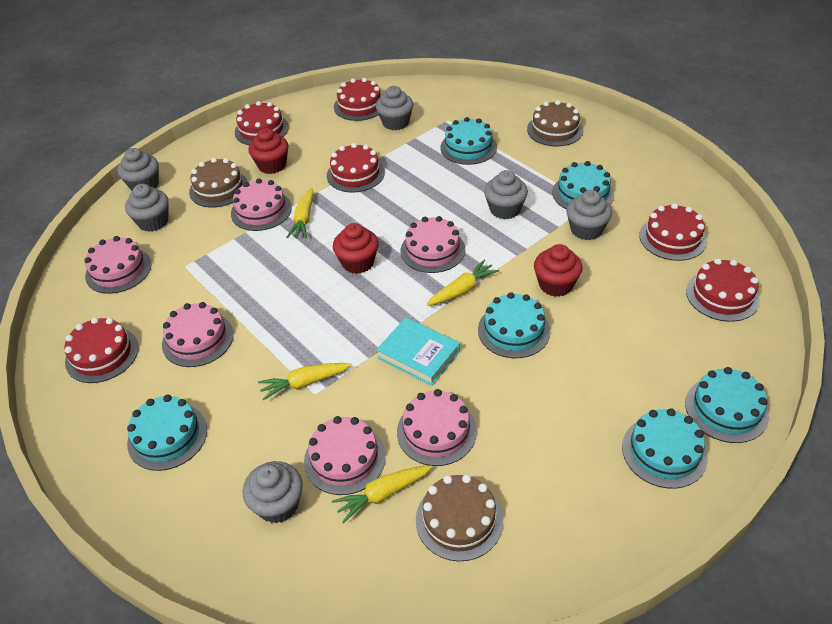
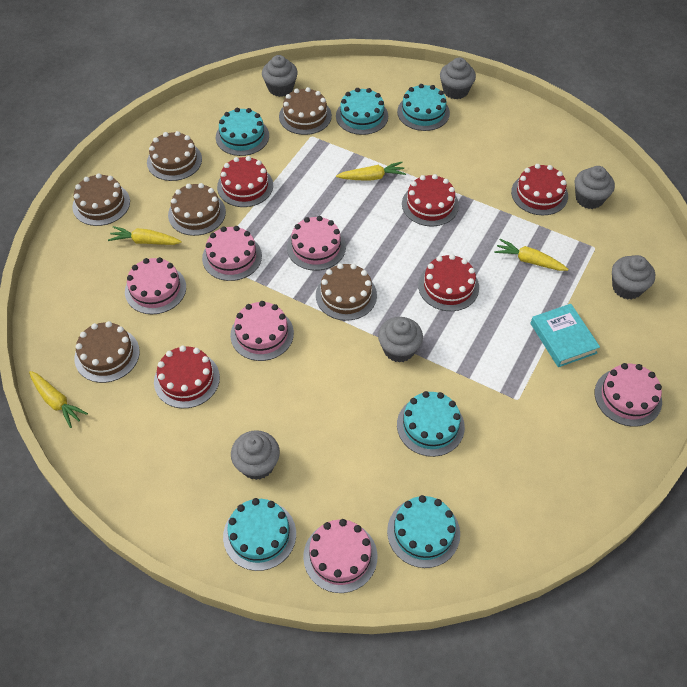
brown cake: 3 -> 6
red cake: 6 -> 5
red cupcake: 3 -> 0

